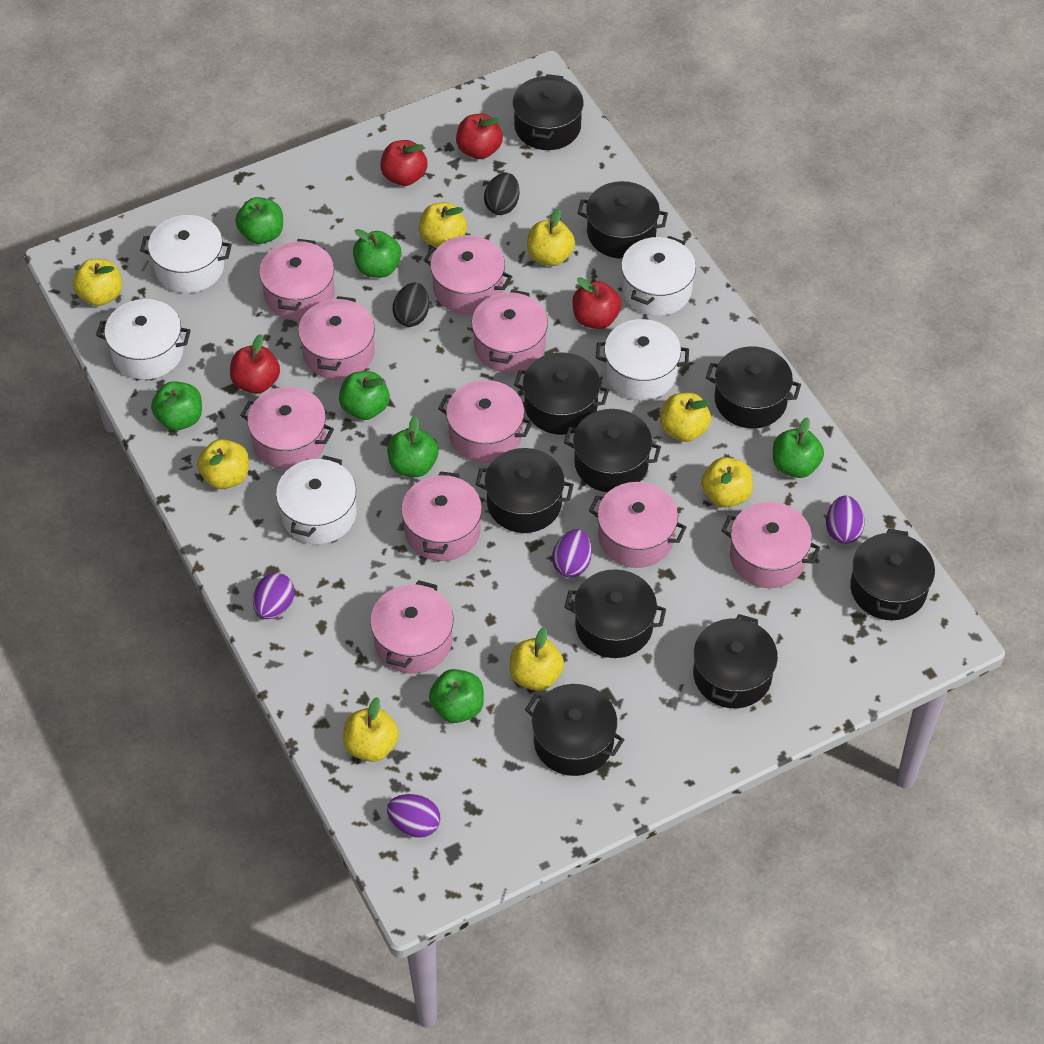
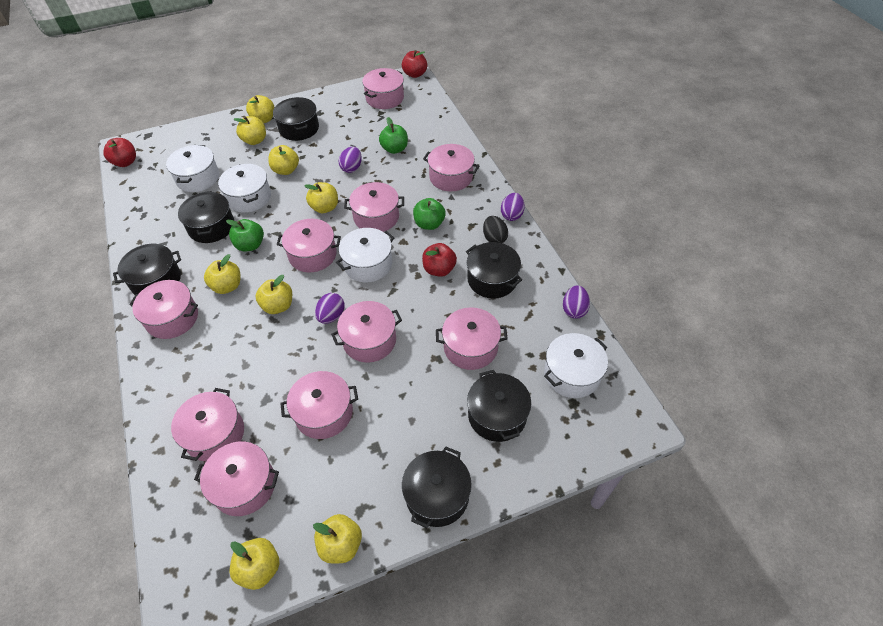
black egg: 2 -> 1
black pot: 10 -> 6
green apple: 7 -> 3
red apple: 4 -> 3
white pot: 5 -> 4

